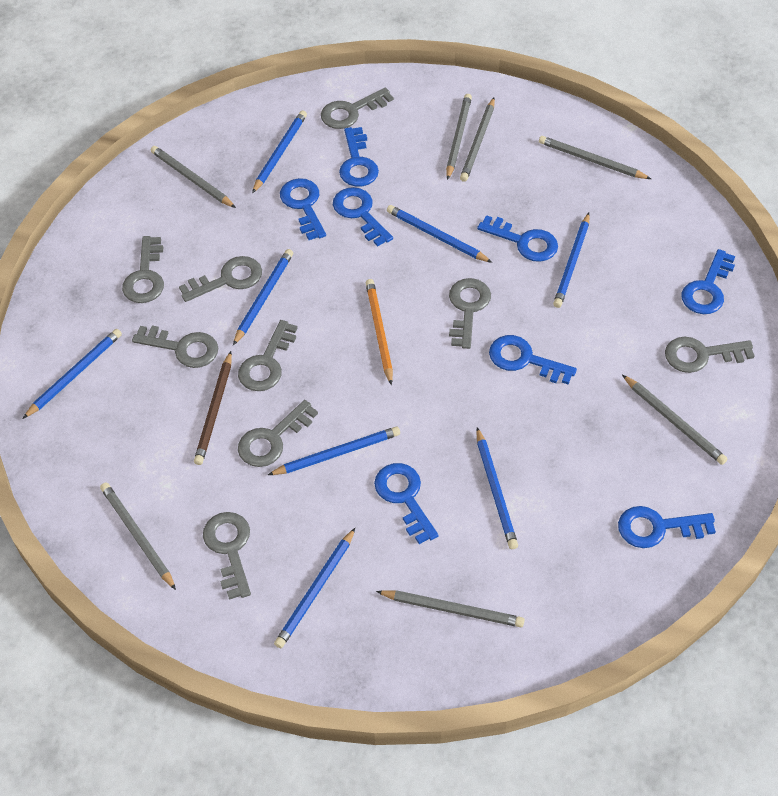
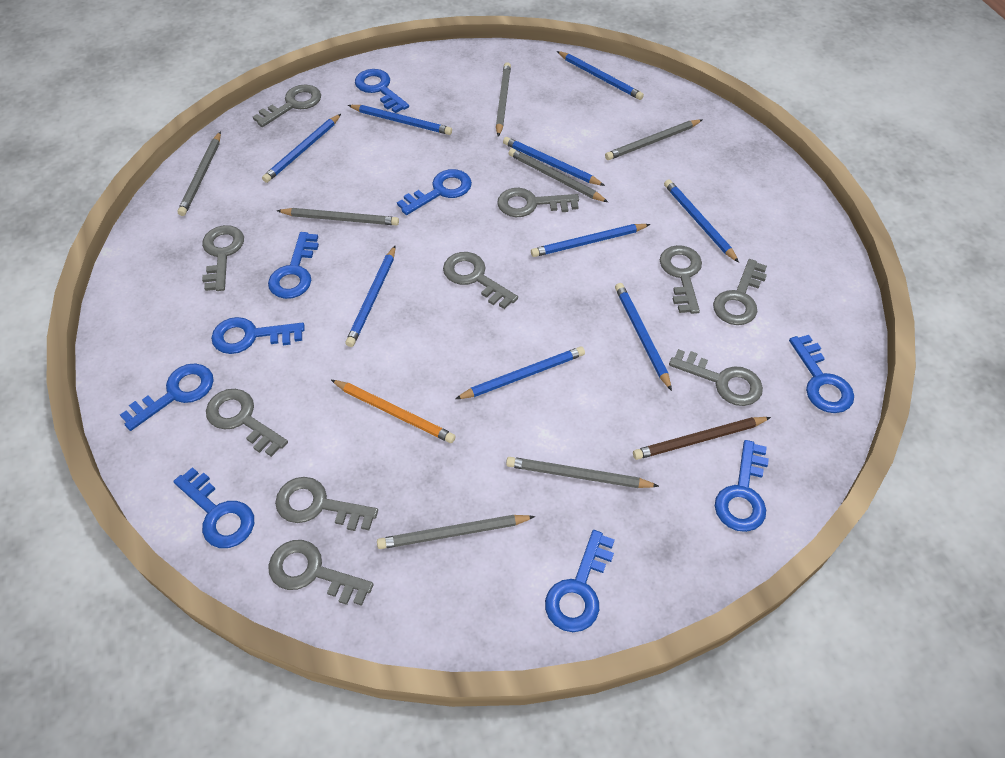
blue key: 8 -> 9
blue pencil: 8 -> 9
grey key: 9 -> 10

